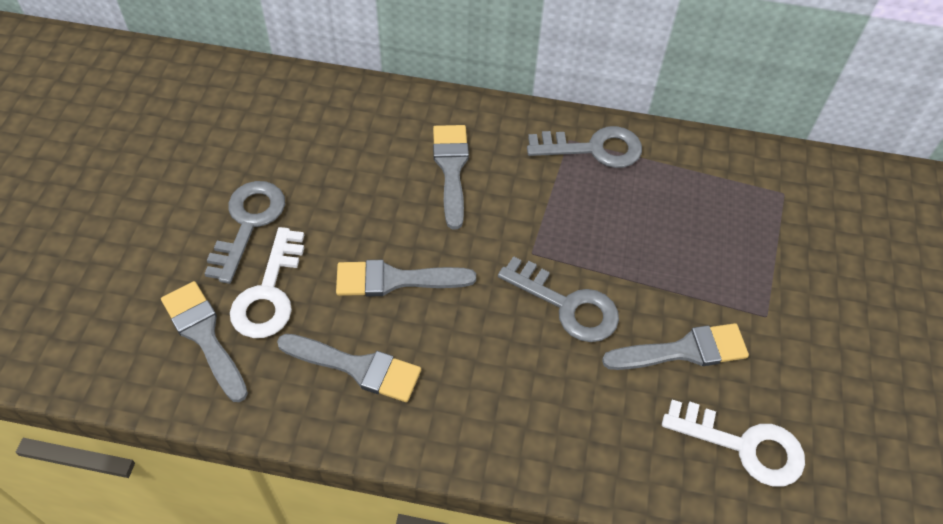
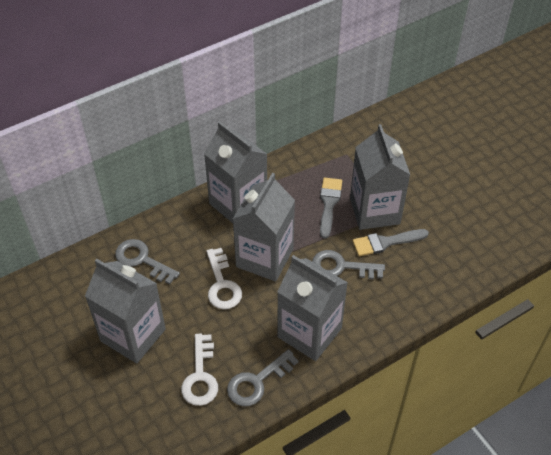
grey brush: 5 -> 2
grey carton: 0 -> 5

